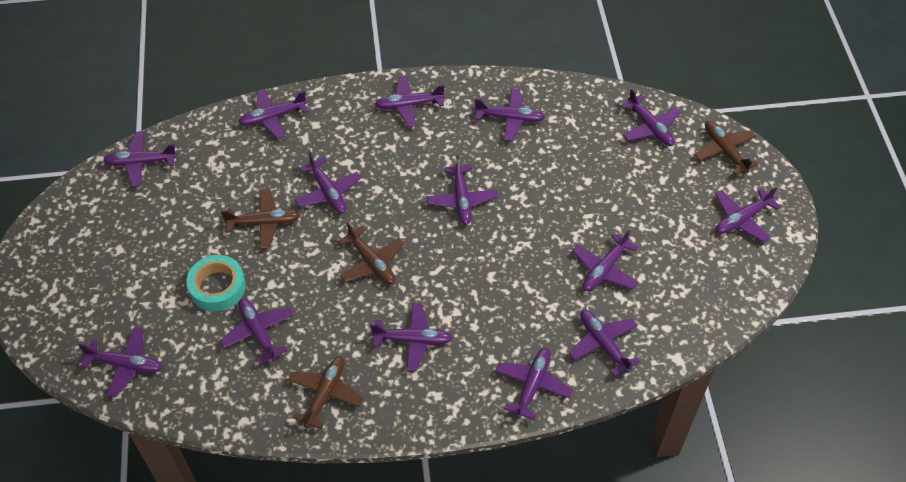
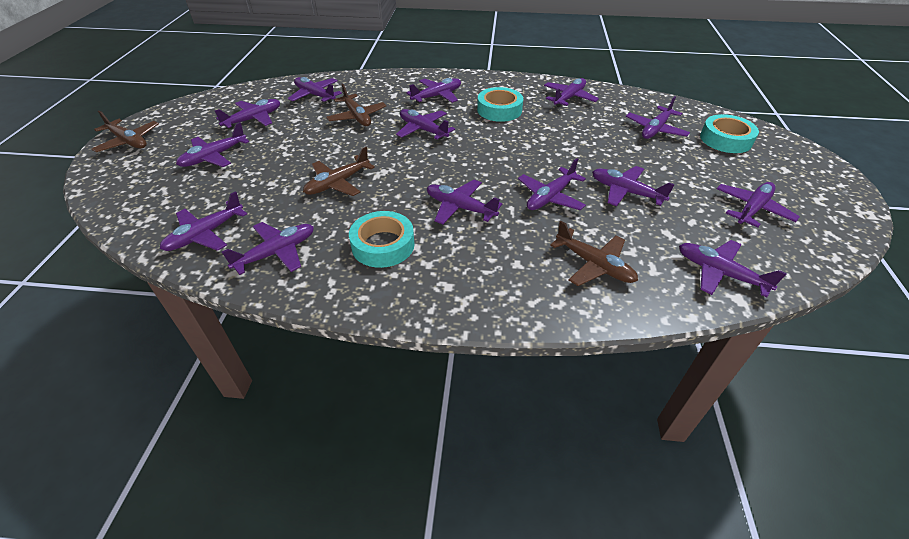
turquoise tape: 1 -> 3

